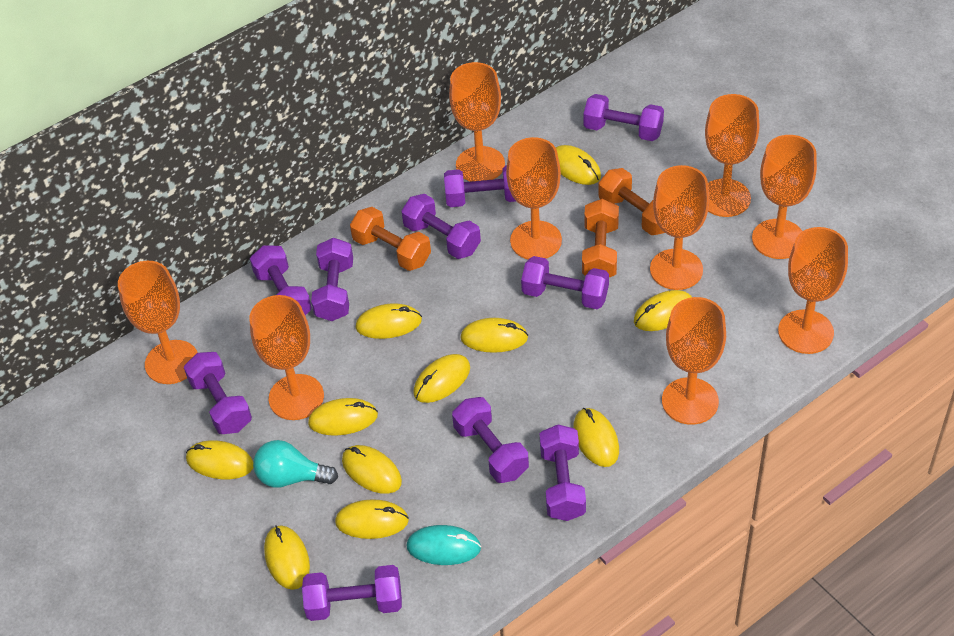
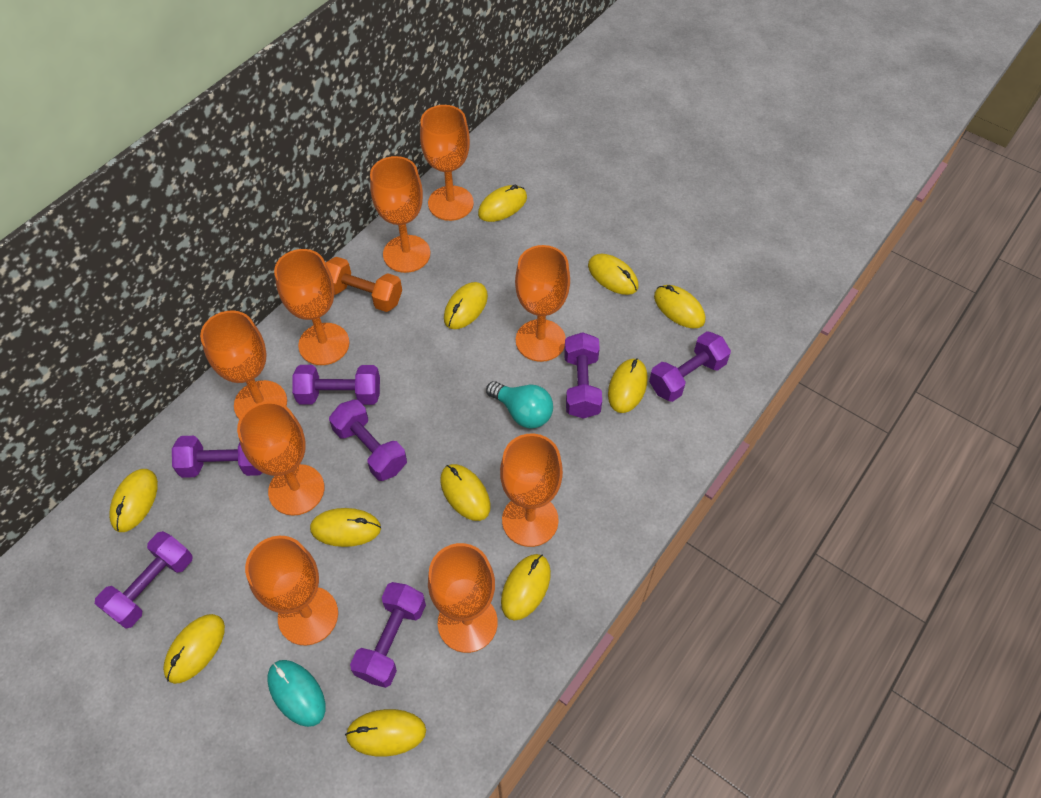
orange dumbbell: 3 -> 1
purple dumbbell: 10 -> 7

